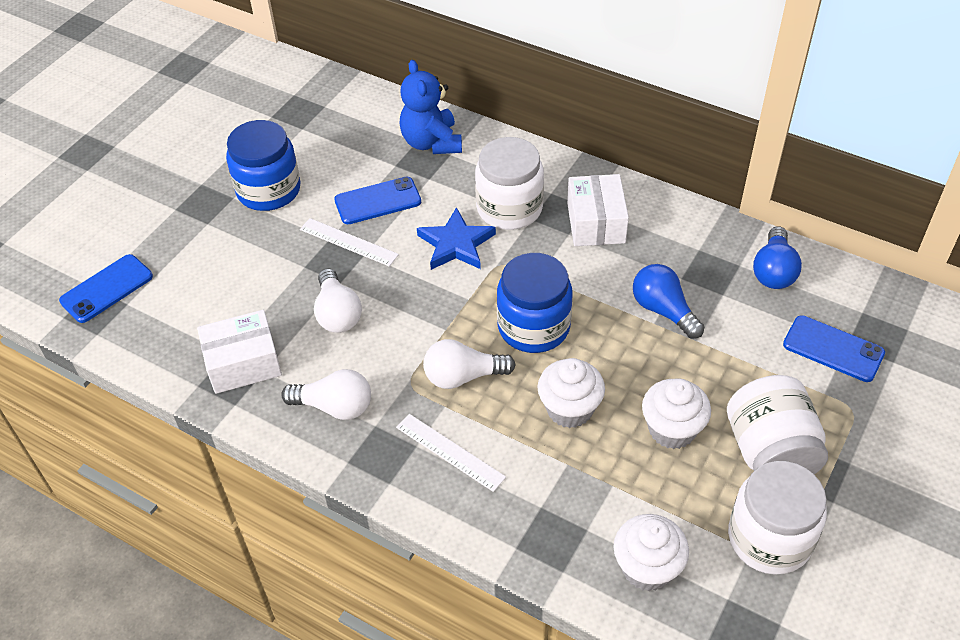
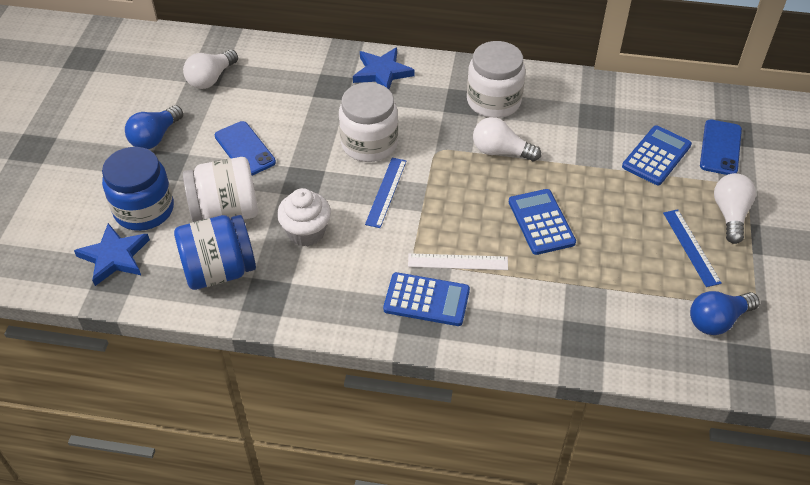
blue calculator: 0 -> 3
blue phone: 3 -> 2
blue ruler: 0 -> 2
blue star: 1 -> 2
blue teddy bear: 1 -> 0
white box: 2 -> 0
white cupcake: 3 -> 1
white ruler: 2 -> 1

